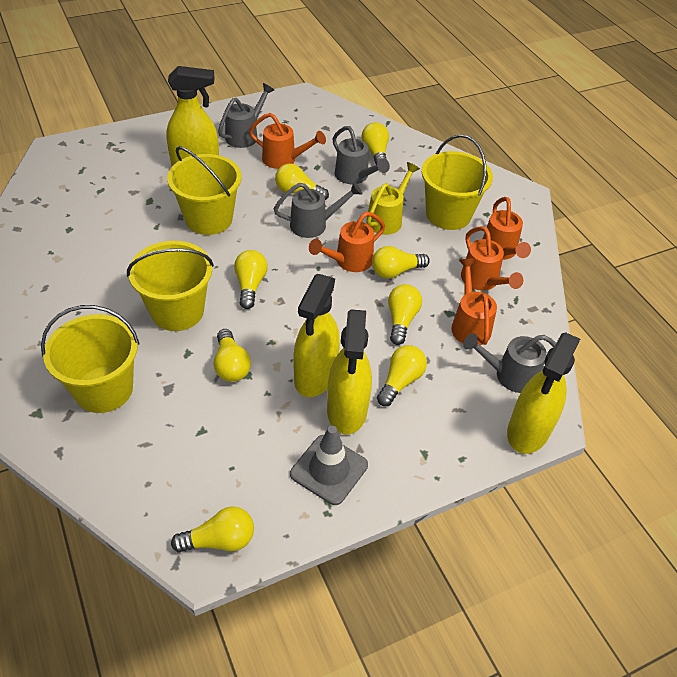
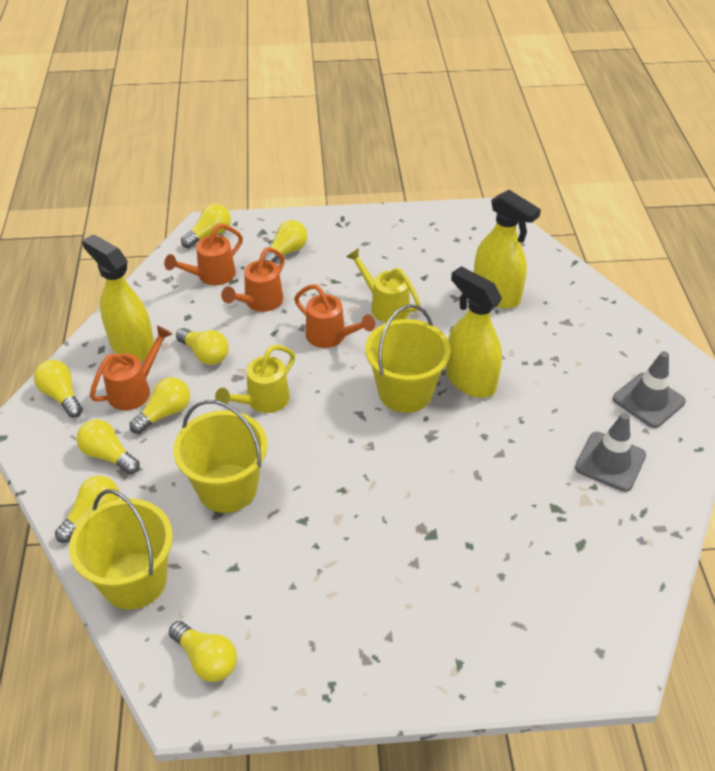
grey traffic cone: 1 -> 2
grey watering can: 4 -> 0
orange watering can: 5 -> 4
yellow bucket: 4 -> 3
yellow spray bottle: 4 -> 3
yellow watering can: 1 -> 2

